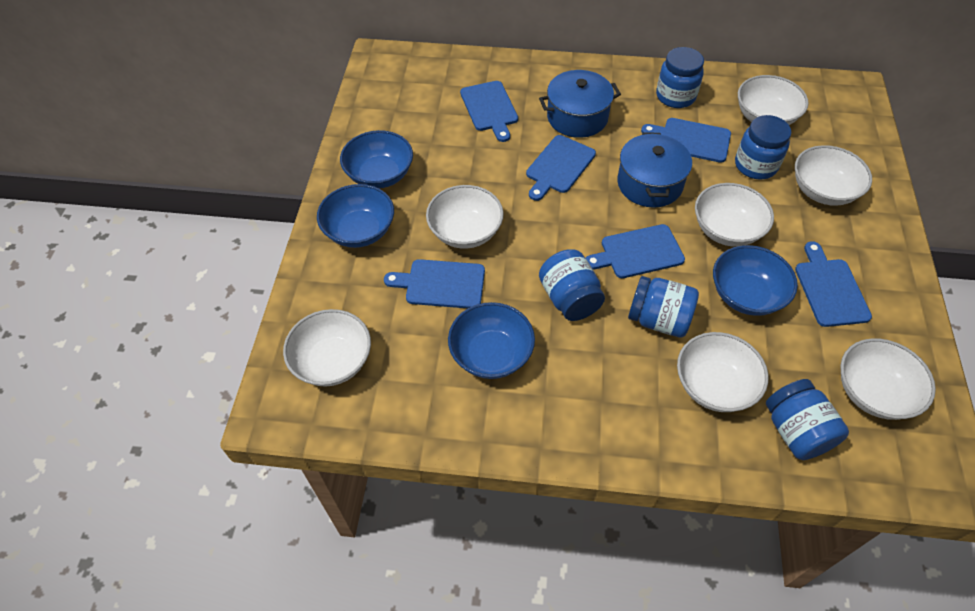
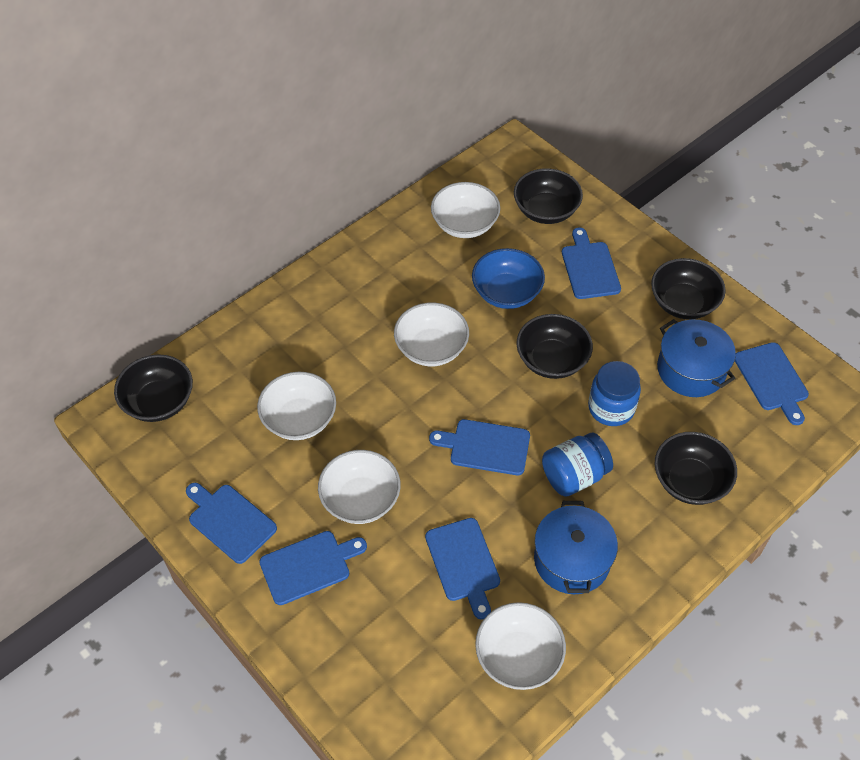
black bowl: 0 -> 5
blue bowl: 4 -> 1
blue jar: 5 -> 2
white bowl: 7 -> 5

